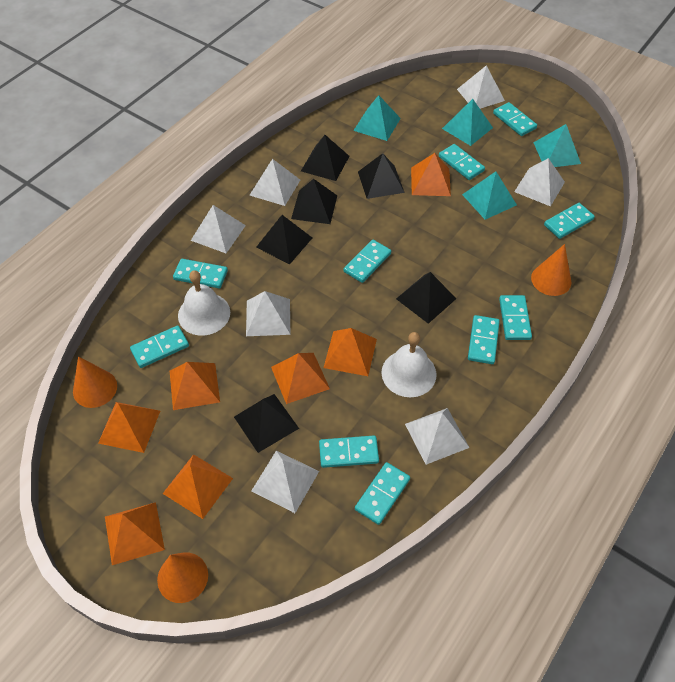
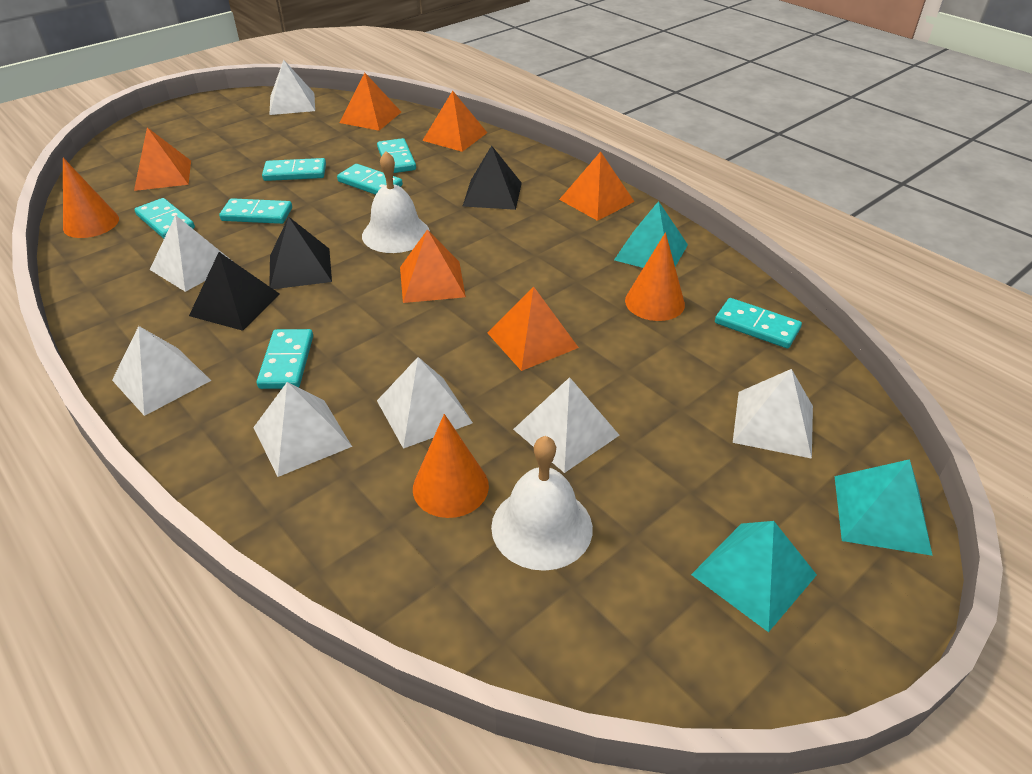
black pyramid: 6 -> 3
orange pyramid: 7 -> 6
turquoise domino: 10 -> 7
turquoise pyramid: 4 -> 3

